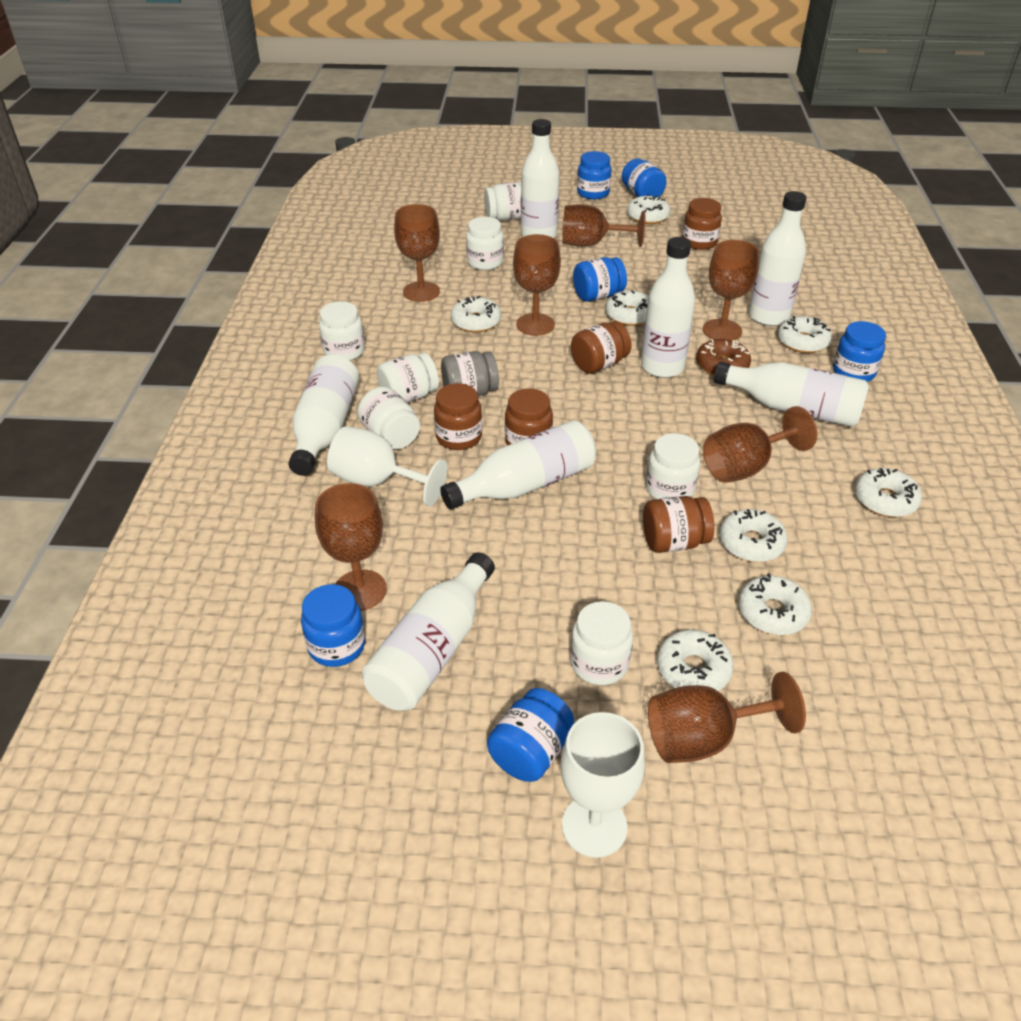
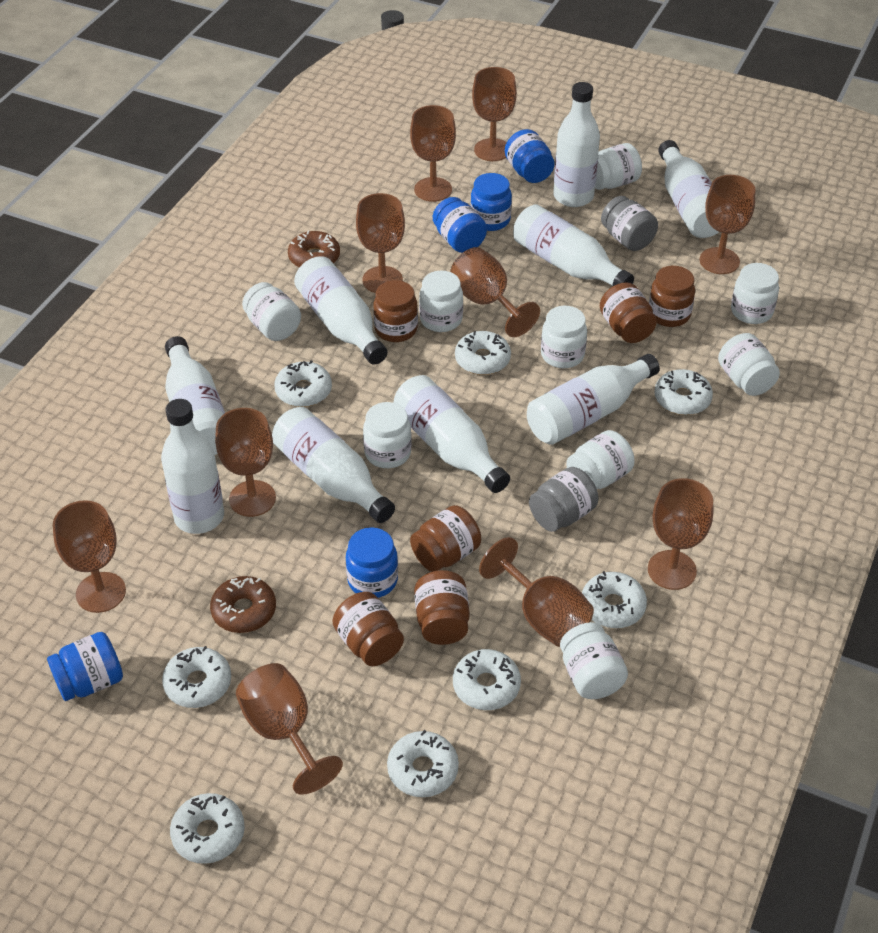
blue jar: 6 -> 5
brown donut: 1 -> 2
brown goblet: 7 -> 10
brown jar: 5 -> 6
grey jar: 1 -> 2
white bottle: 7 -> 9
white goblet: 2 -> 0
white jar: 7 -> 9

